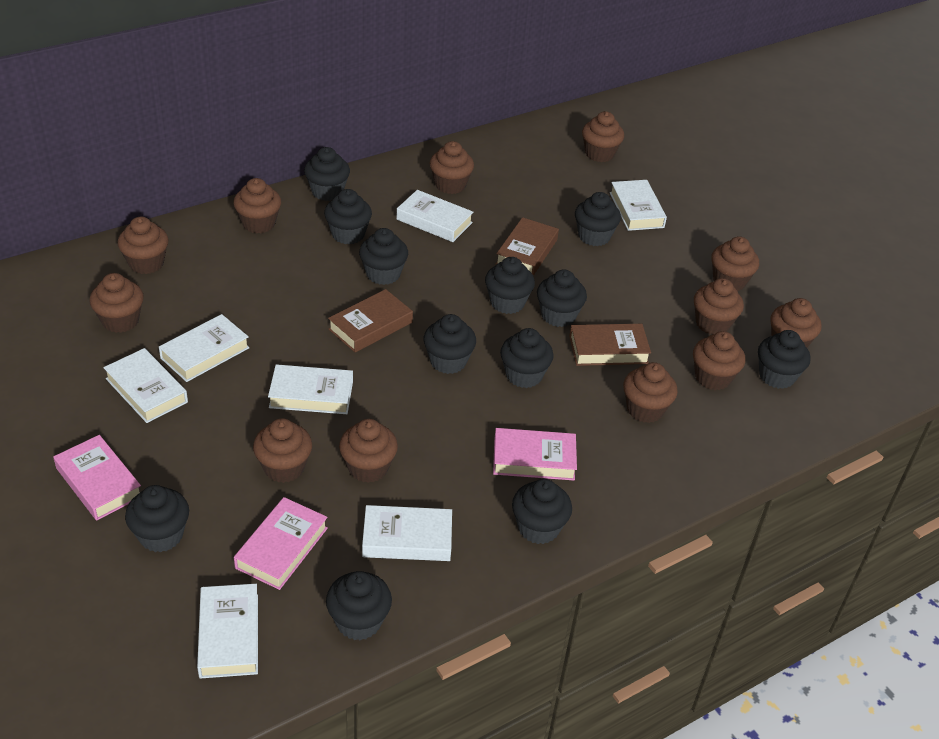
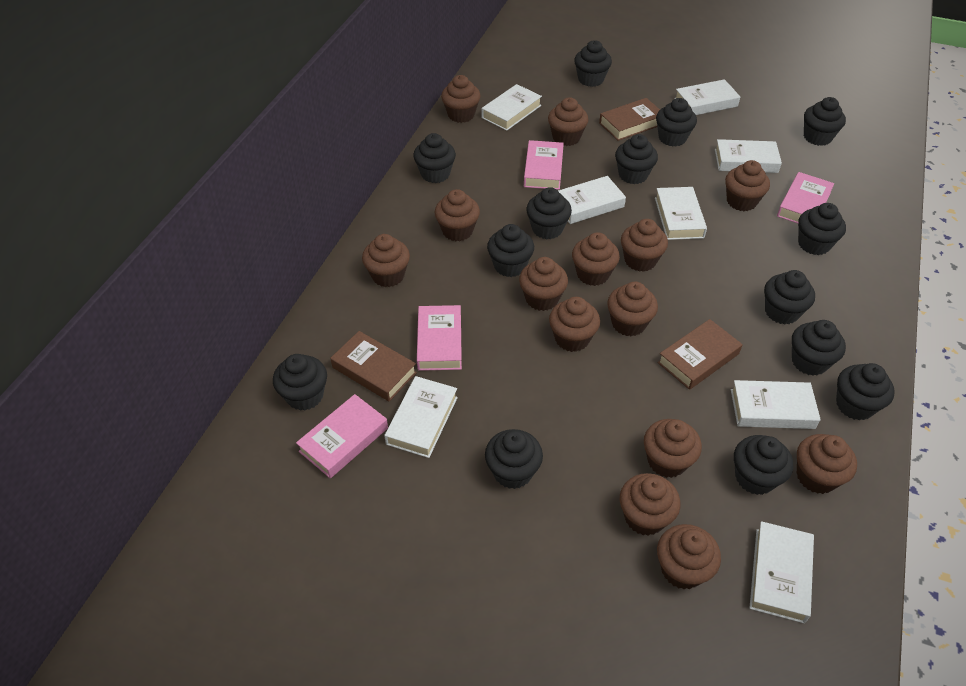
black cupcake: 12 -> 14
brown cupcake: 12 -> 14
pink book: 3 -> 4
white book: 7 -> 8

